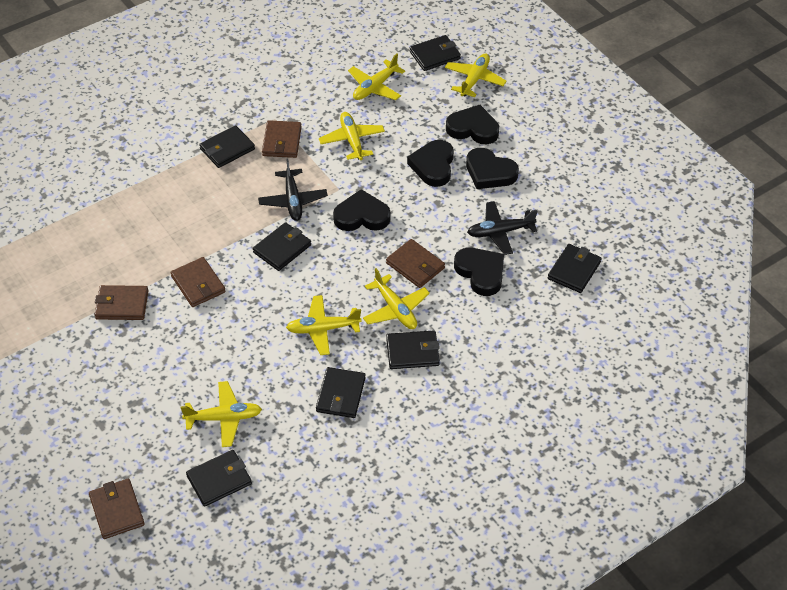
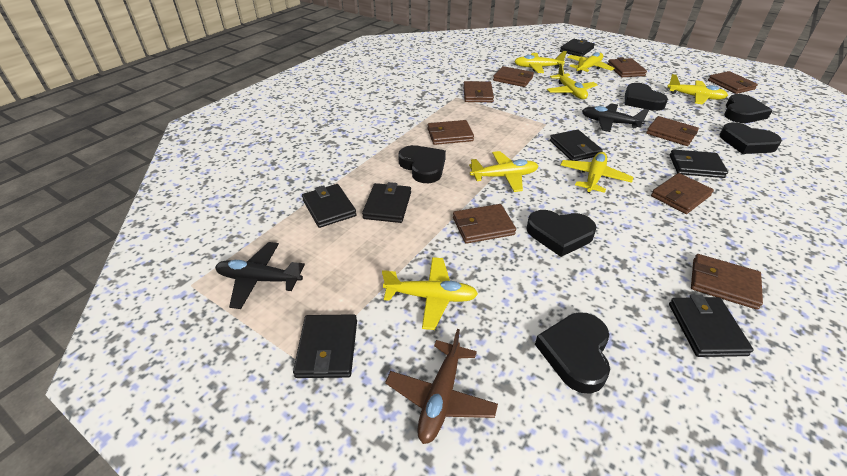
black heart: 5 -> 6
brown plane: 0 -> 1
brown wallet: 5 -> 9
yellow plane: 6 -> 7

